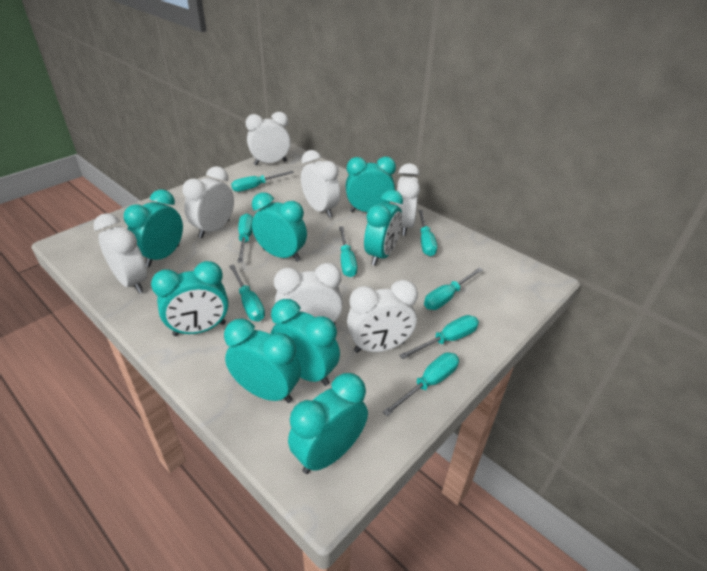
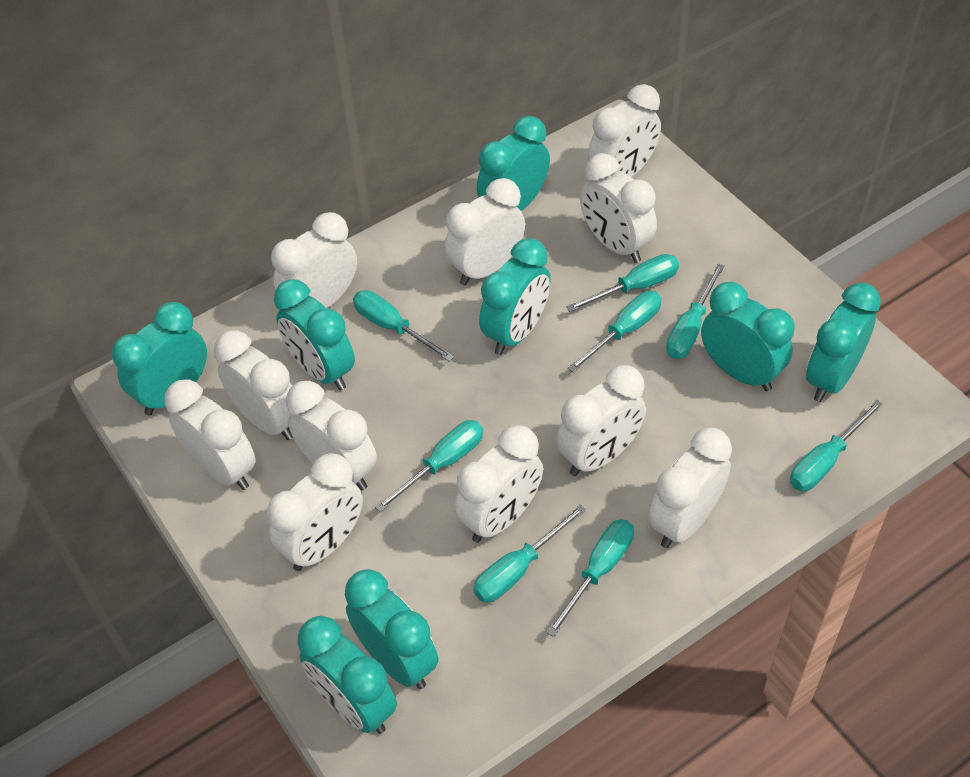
white clock: 7 -> 11

